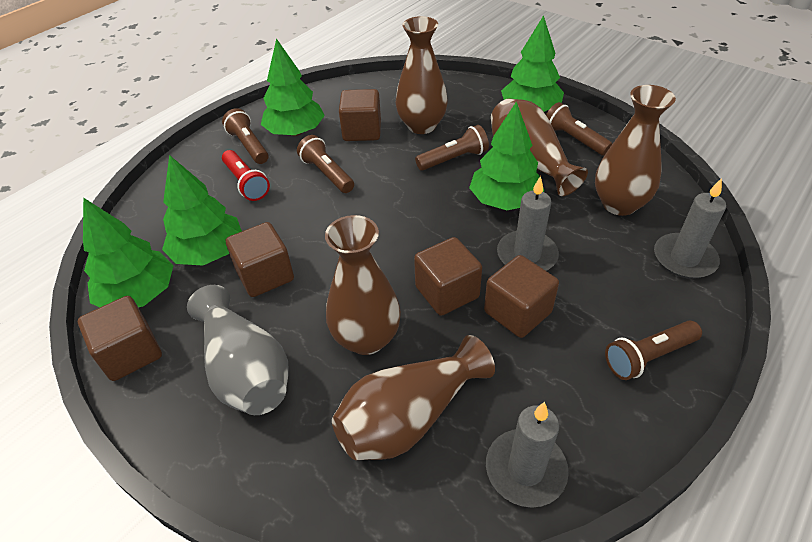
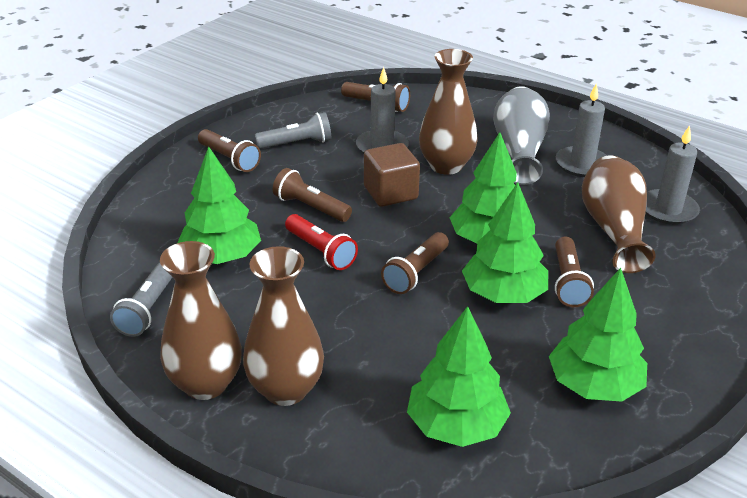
brown cube: 5 -> 1
brown vase: 5 -> 4
grey flashlight: 0 -> 2

